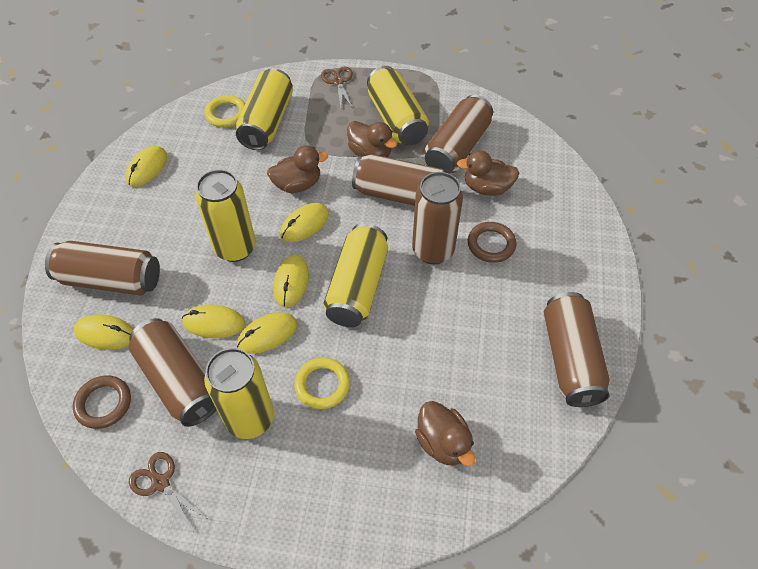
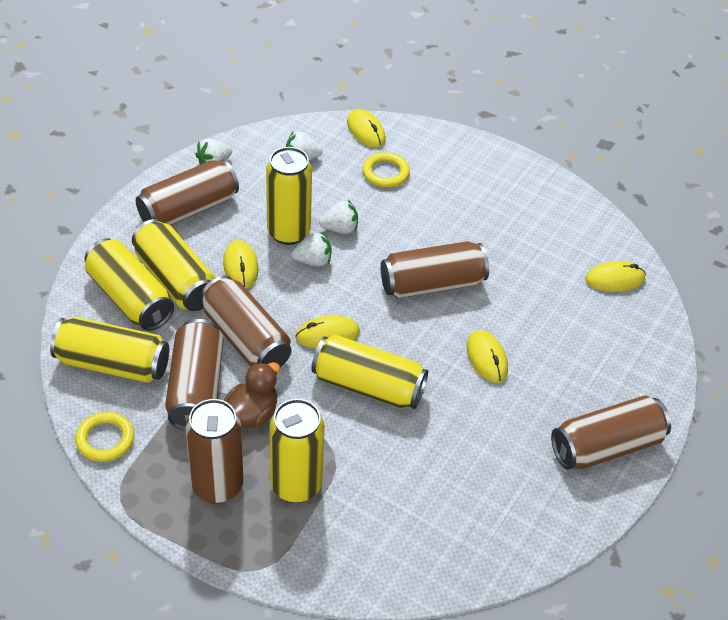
brown duck: 4 -> 1
brown ring: 2 -> 0
brown scissors: 2 -> 0
white strawberry: 0 -> 4
yellow can: 5 -> 6
yellow mouse: 6 -> 5

